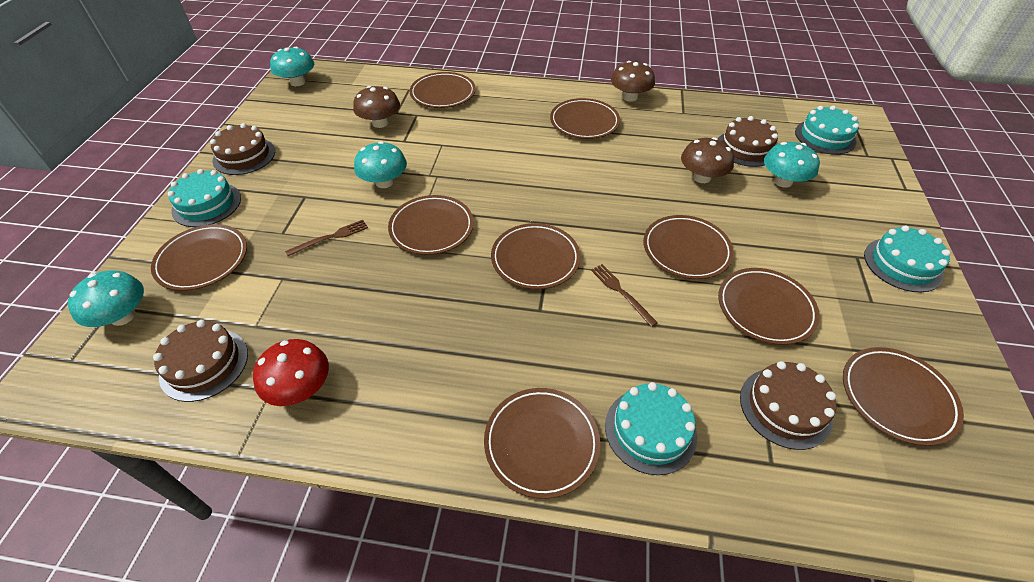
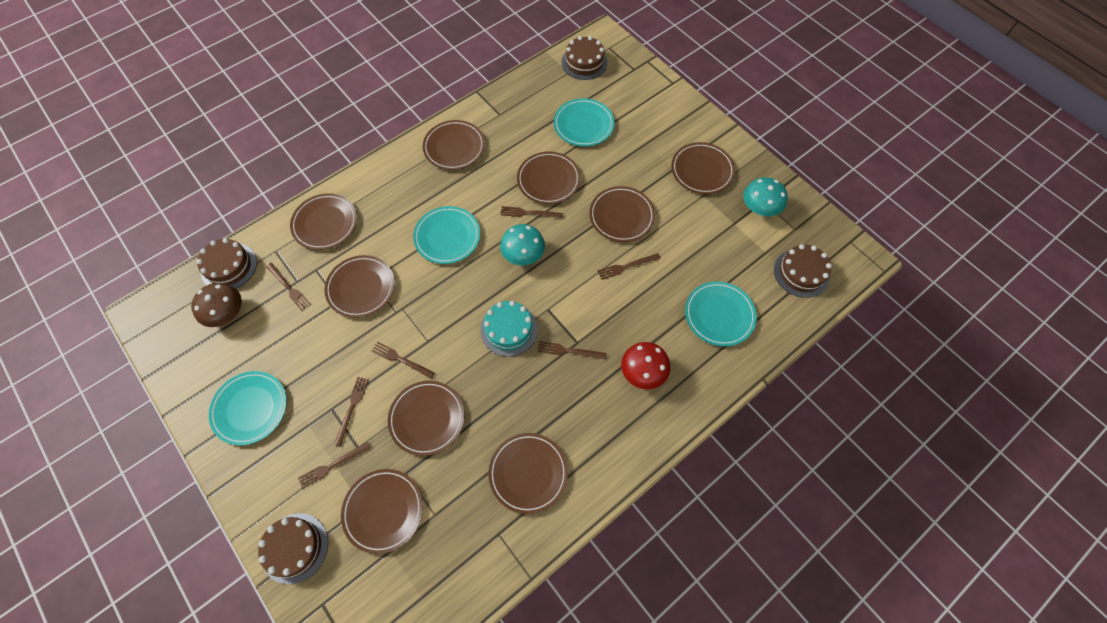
brown fork: 2 -> 7
brown mushroom: 3 -> 1
turquoise cake: 4 -> 1
turquoise mushroom: 4 -> 2
turquoise plate: 0 -> 4

